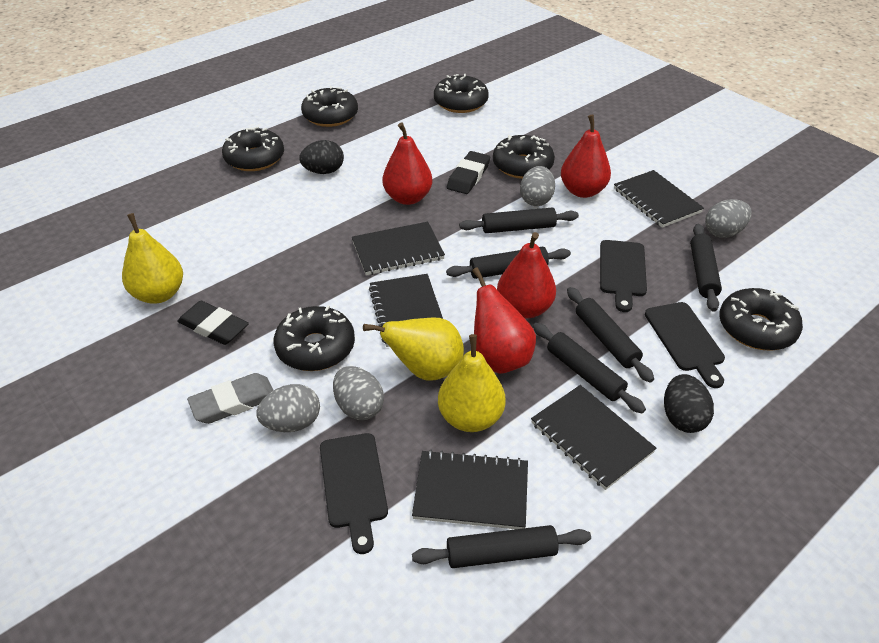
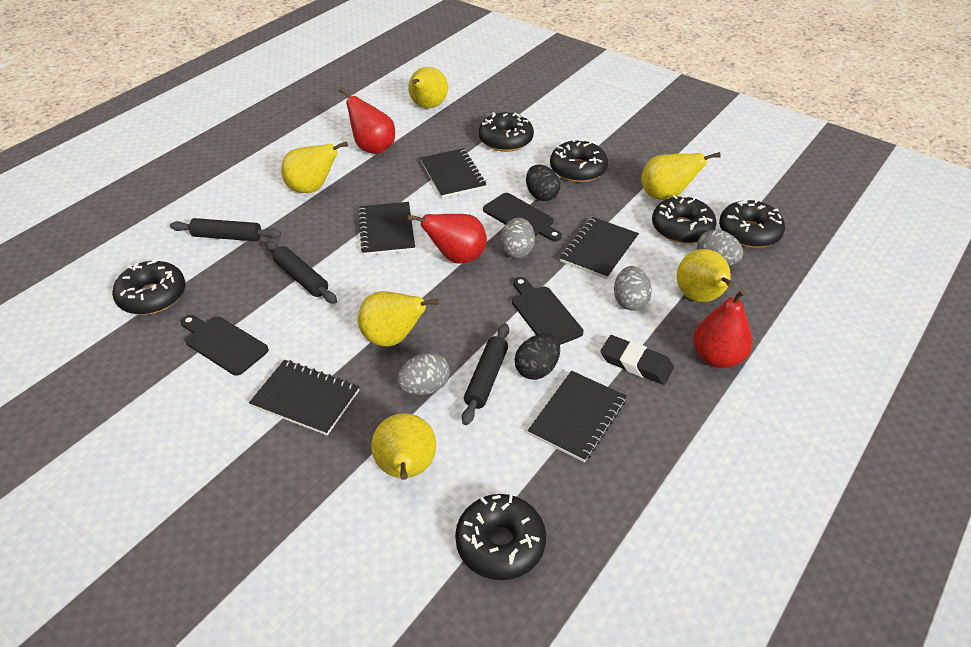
black eraser: 2 -> 1
black rolling pin: 6 -> 3
grey eraser: 1 -> 0
red pear: 4 -> 3
yellow pear: 3 -> 6

